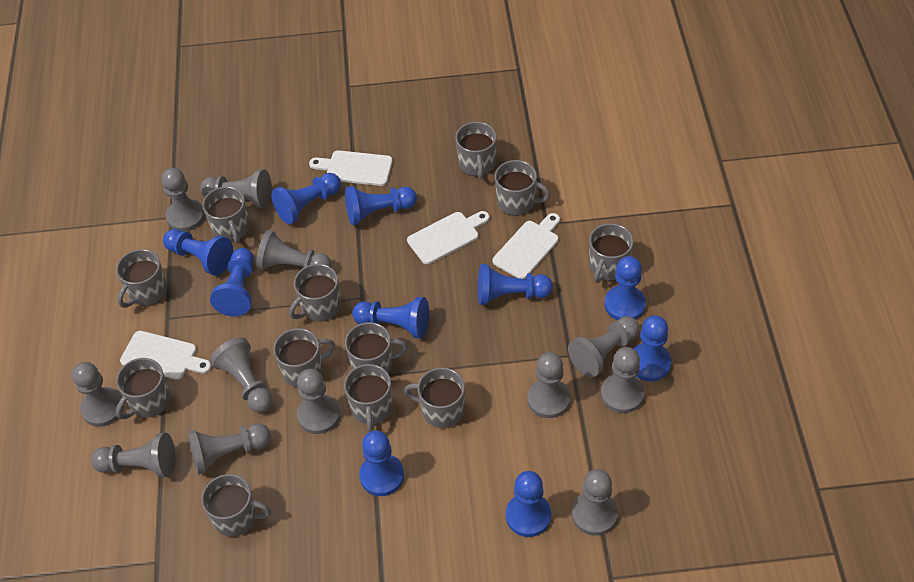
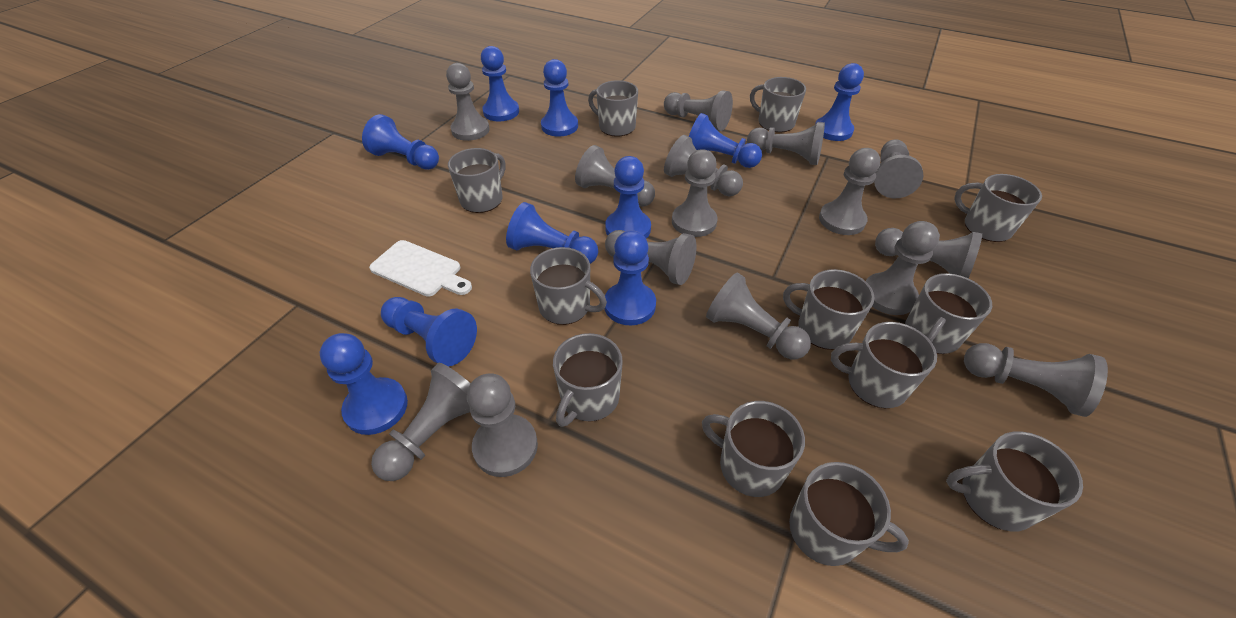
grey pawn: 12 -> 15
white cutting board: 4 -> 1

